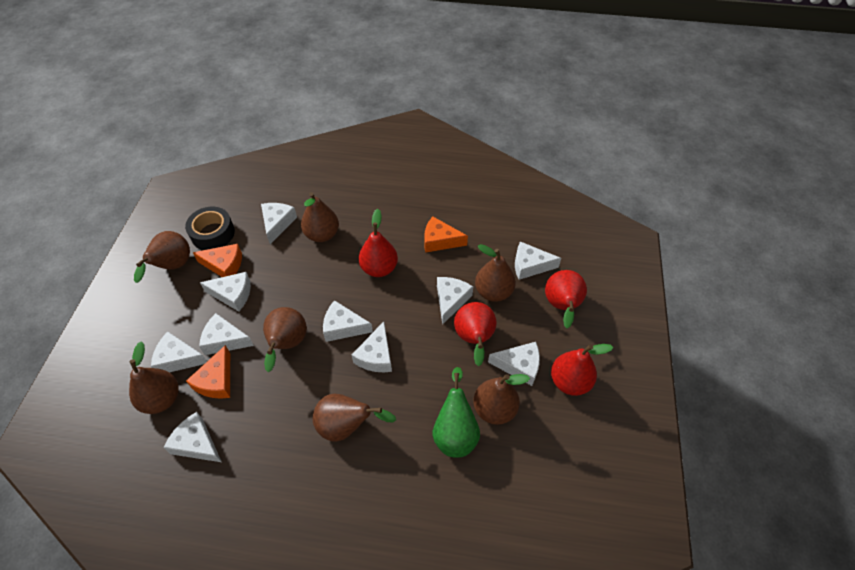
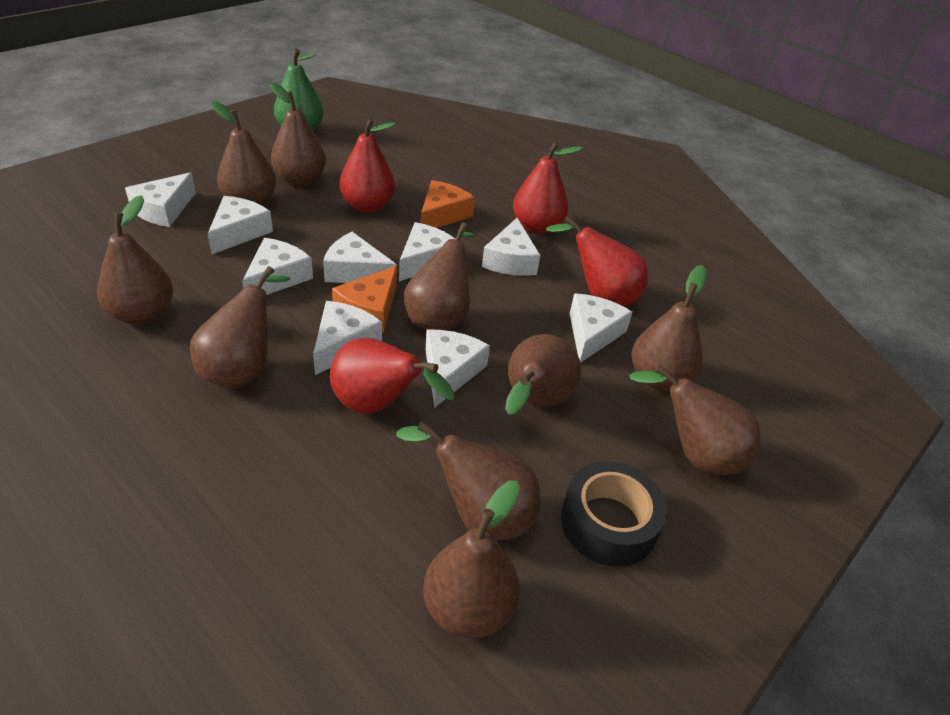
brown pear: 7 -> 10
orange cheese: 3 -> 2
white cheese: 10 -> 9

